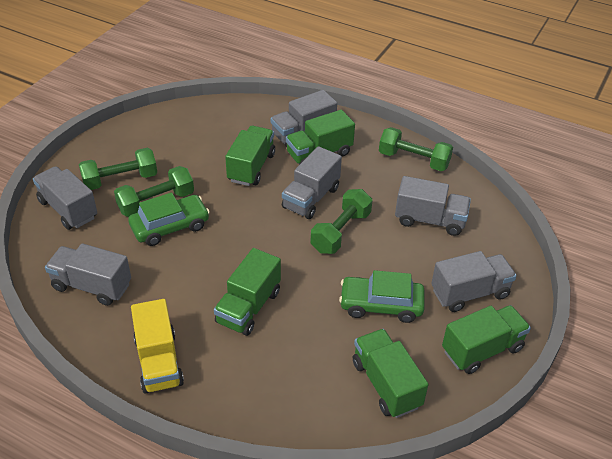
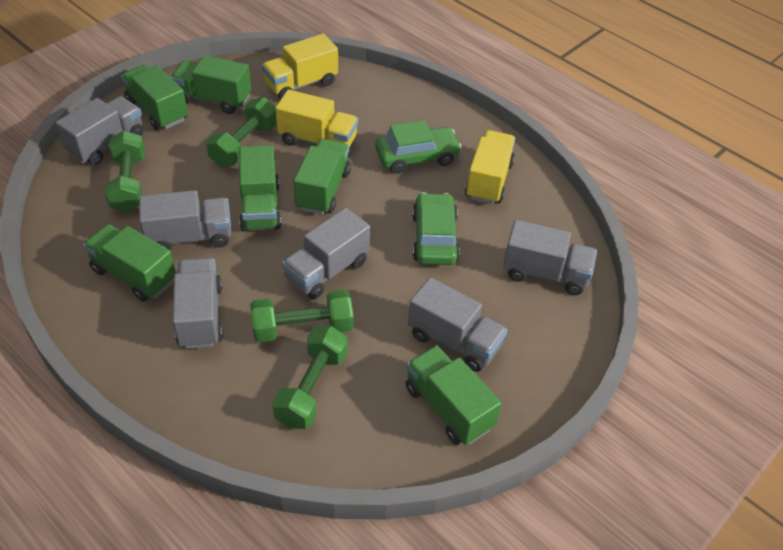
green truck: 5 -> 6
yellow truck: 1 -> 3

